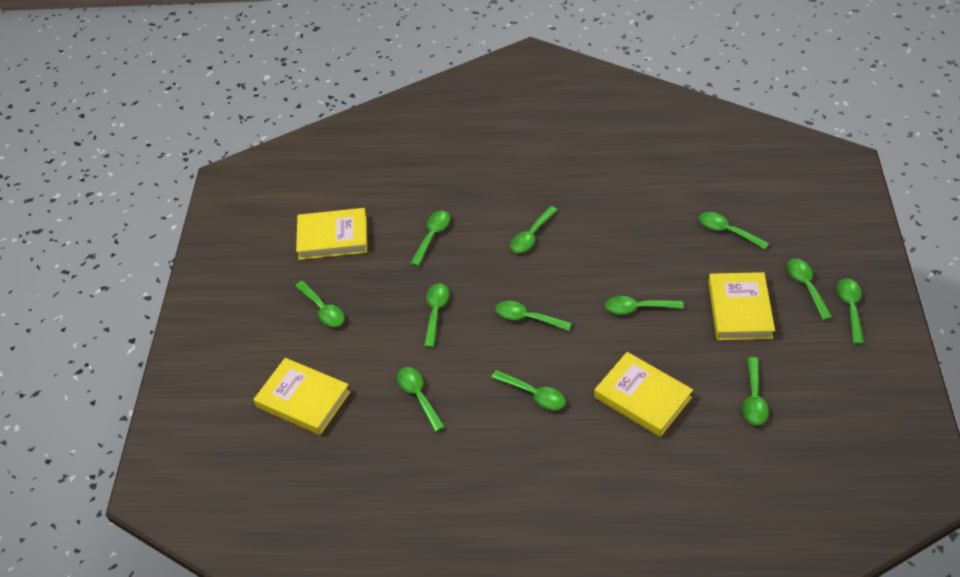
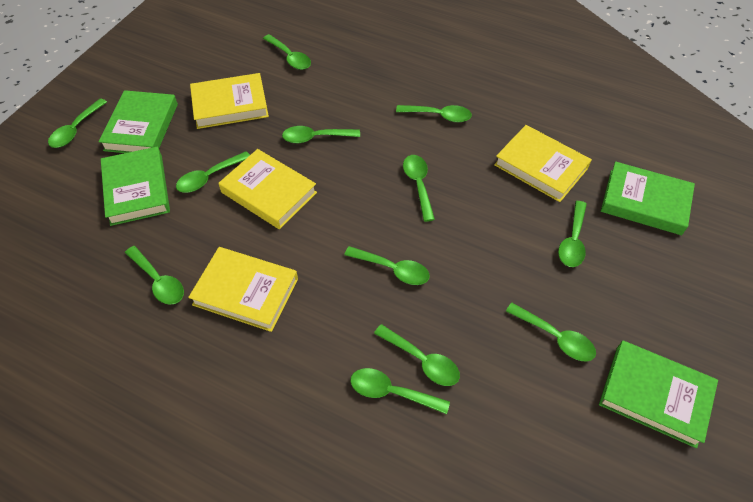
green book: 0 -> 4

